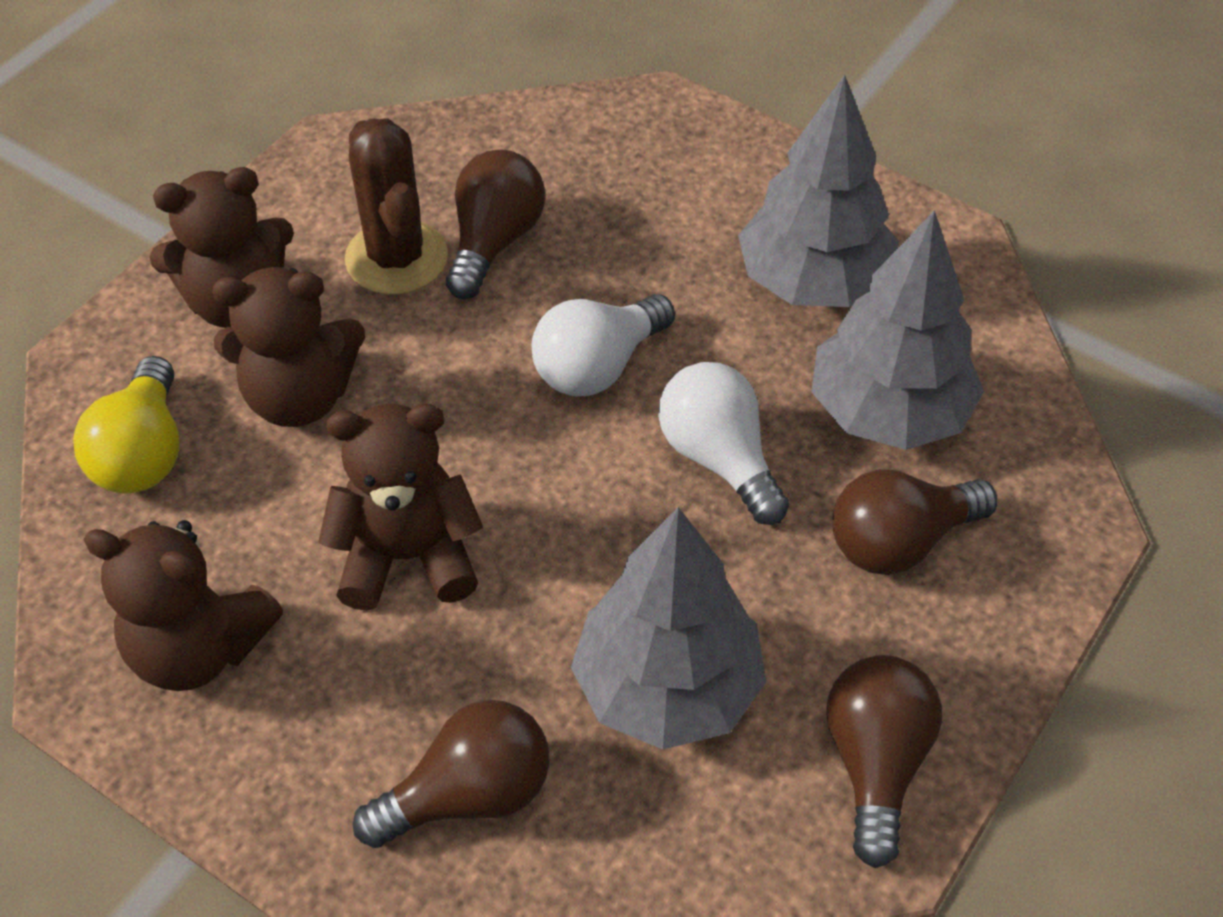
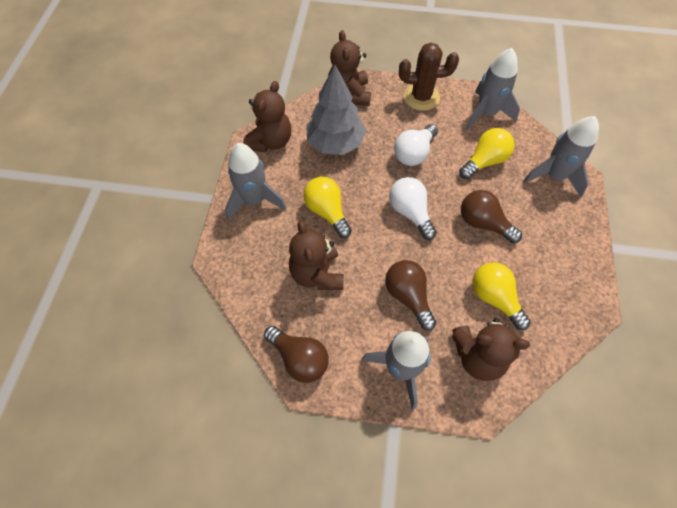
brown light bulb: 4 -> 3
grey rocket: 0 -> 4
grey tree: 3 -> 1
yellow light bulb: 1 -> 3

